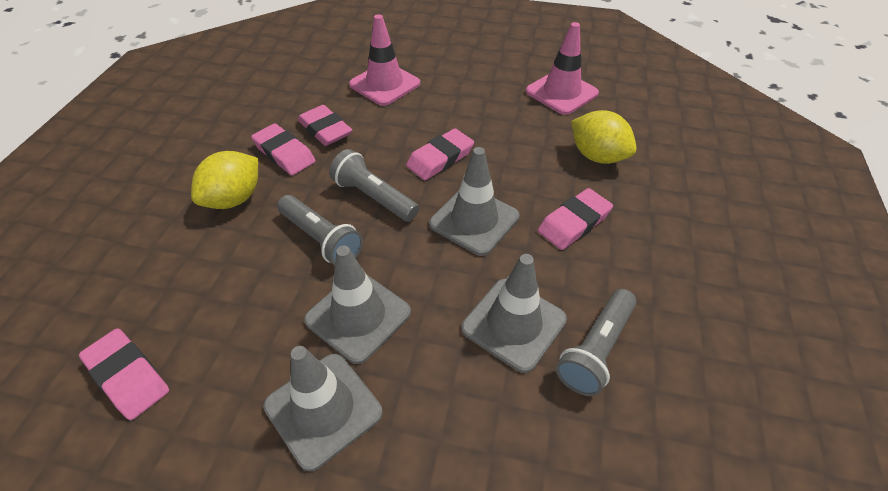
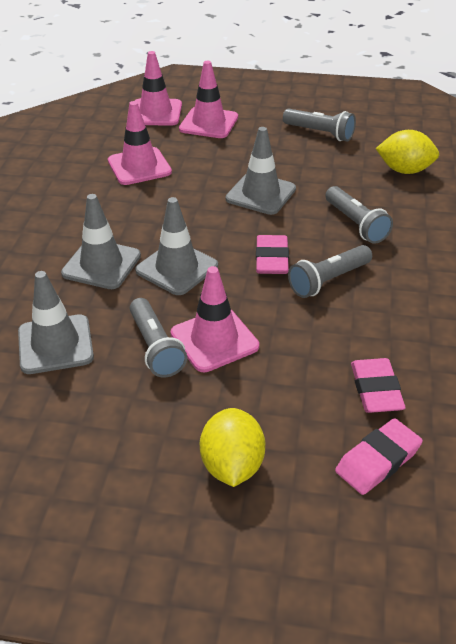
grey flashlight: 3 -> 4
pink eraser: 5 -> 3
pink traffic cone: 2 -> 4

